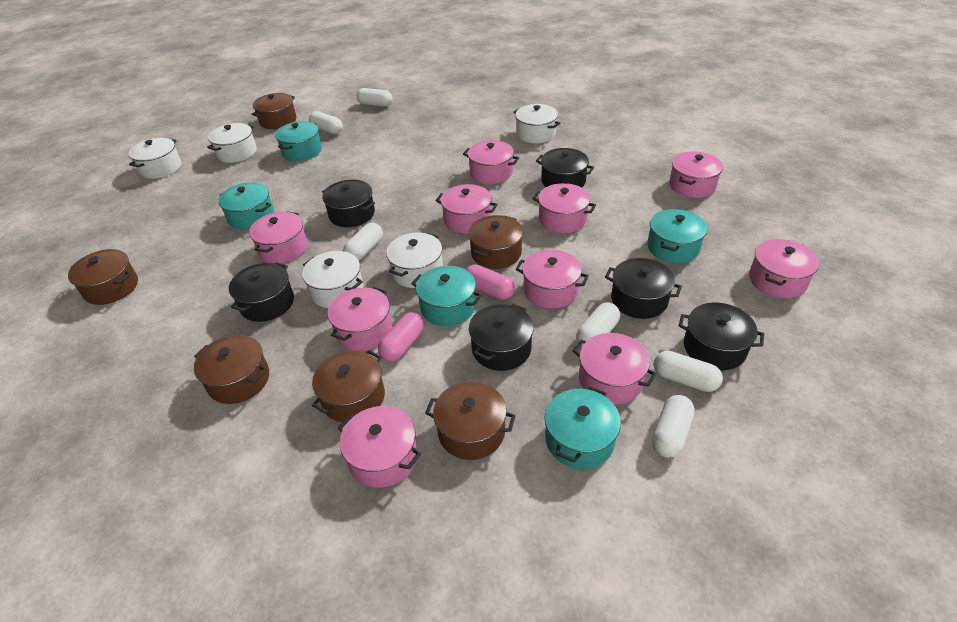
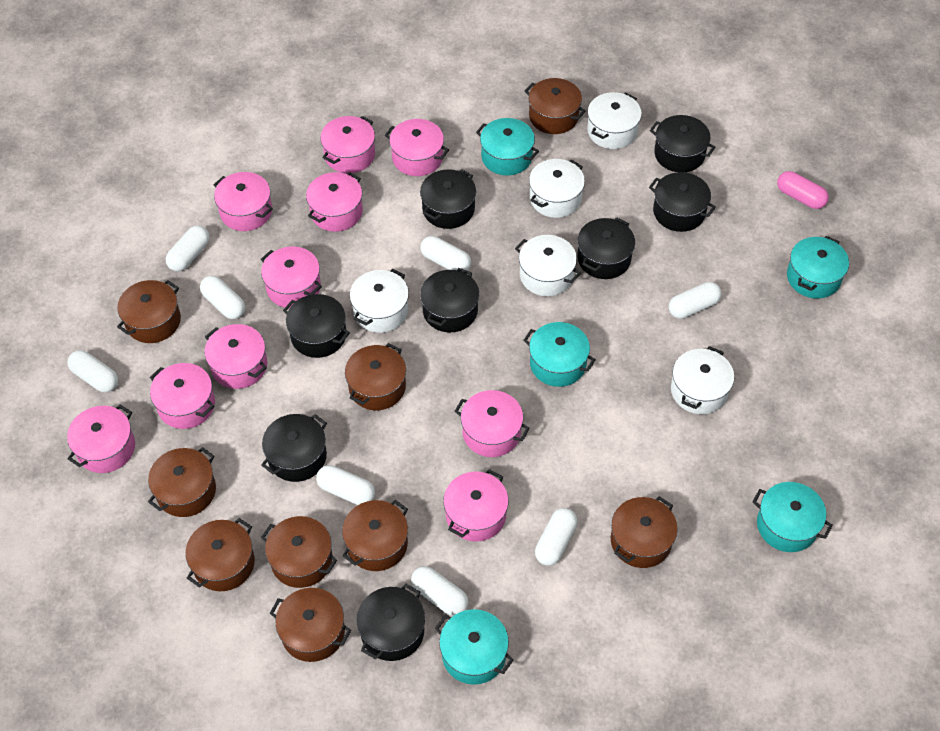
black pot: 6 -> 8
brown pot: 6 -> 9
pink capsule: 2 -> 1
white capsule: 6 -> 8

